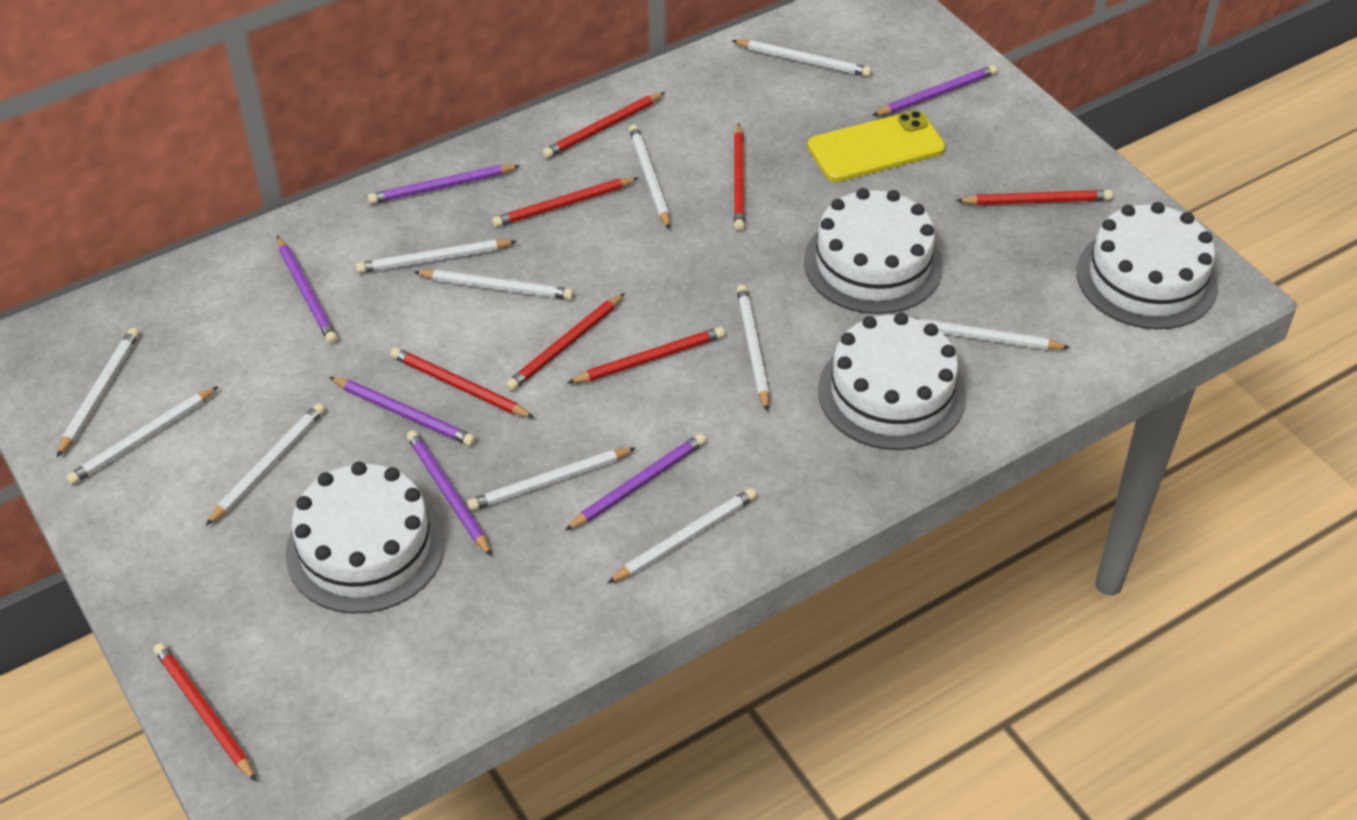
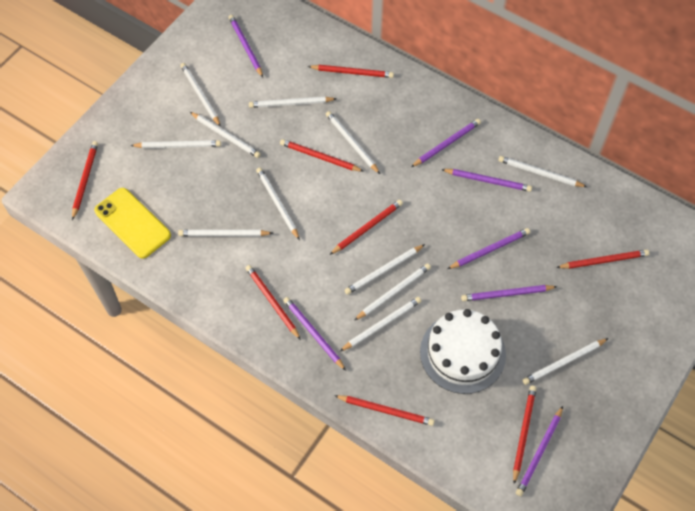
purple pencil: 6 -> 7
white cake: 4 -> 1
white pencil: 11 -> 12

